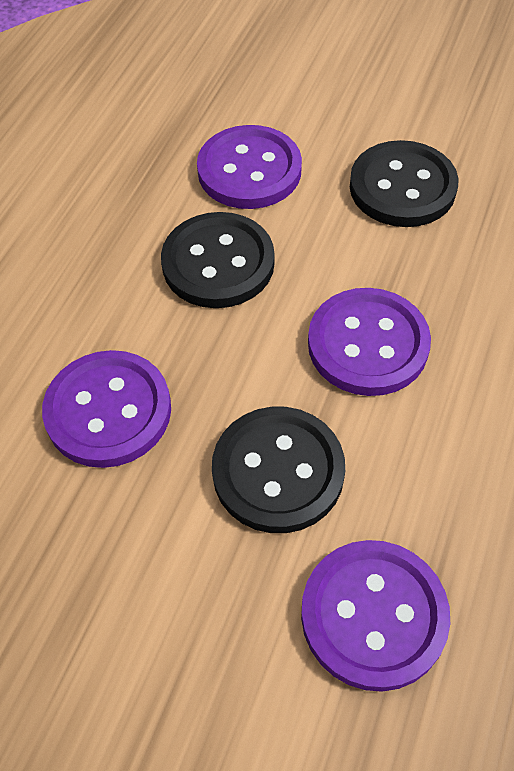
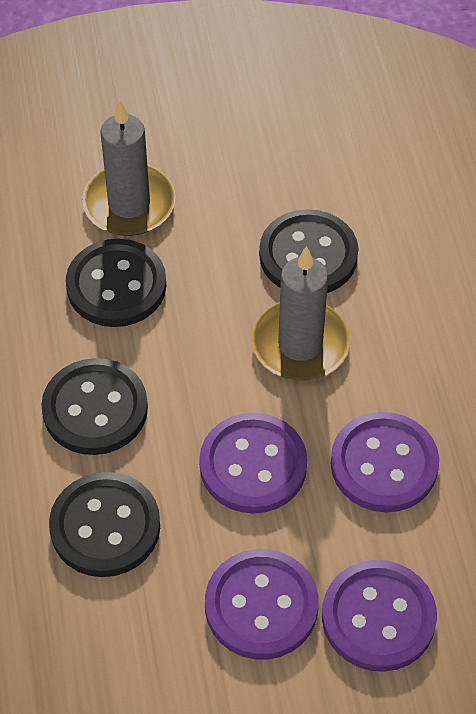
black button: 3 -> 4
grey candle: 0 -> 2

